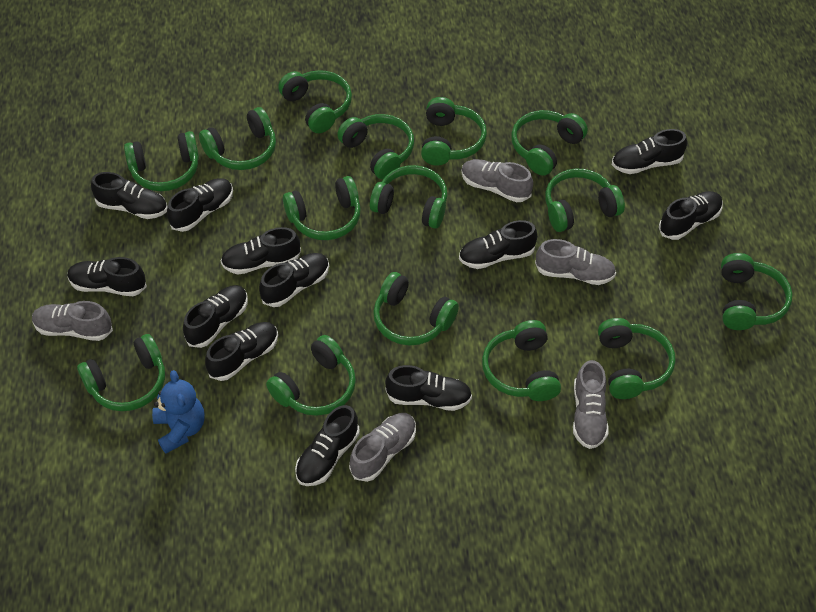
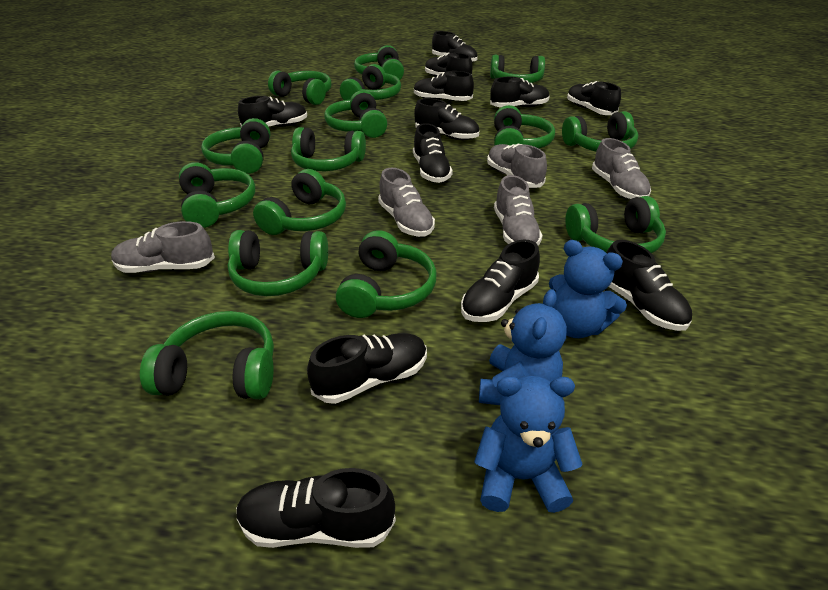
blue teddy bear: 1 -> 3

